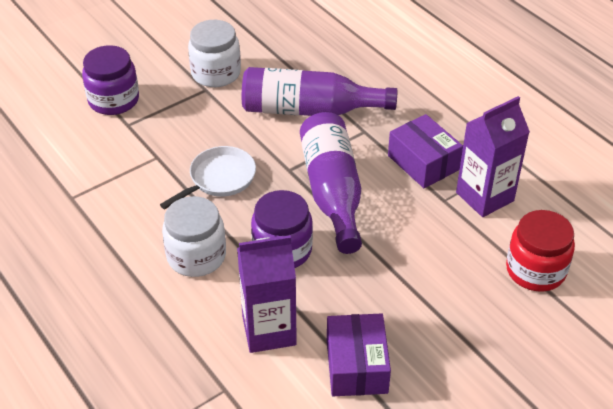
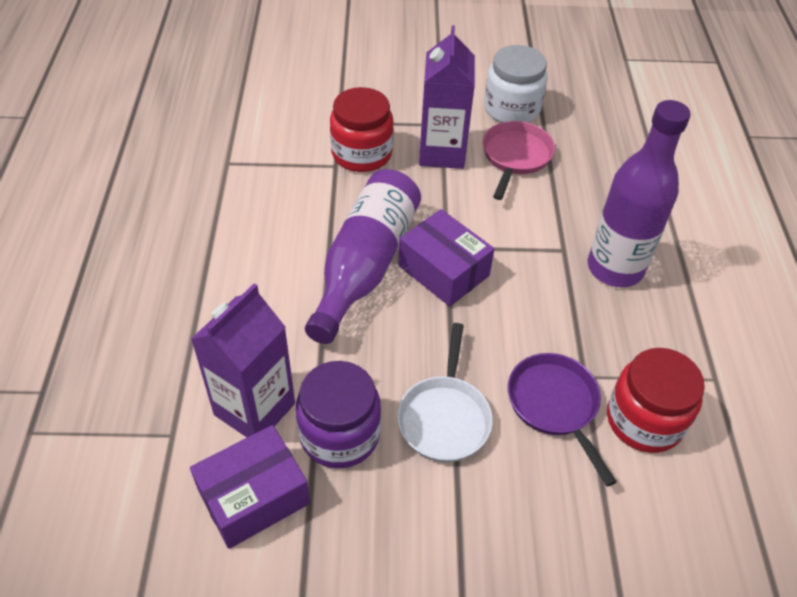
pink pan: 0 -> 1
purple jar: 2 -> 1
purple pan: 0 -> 1
red jar: 1 -> 2
white jar: 2 -> 1

